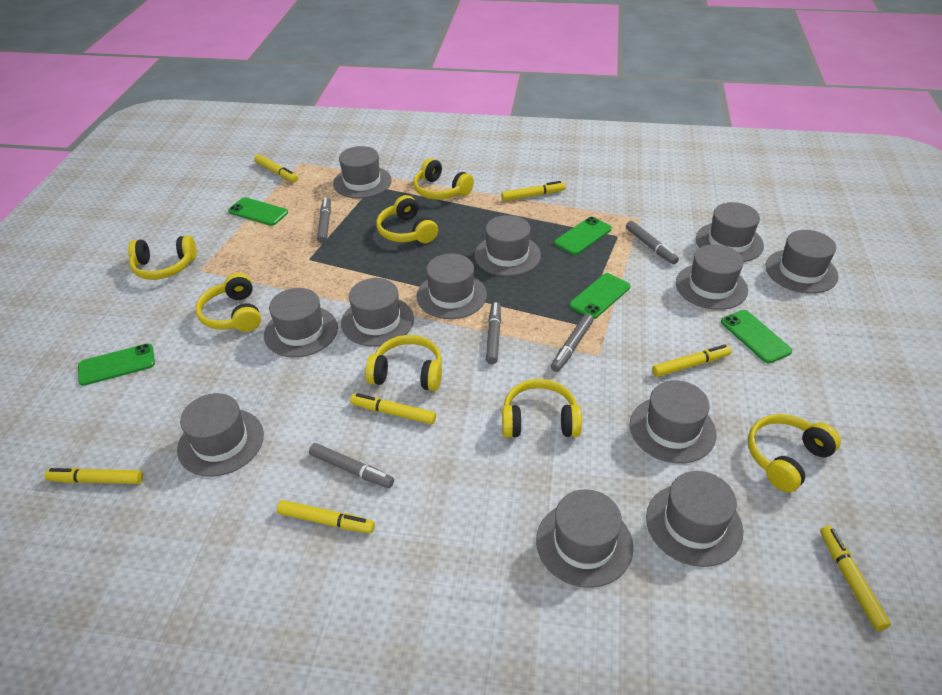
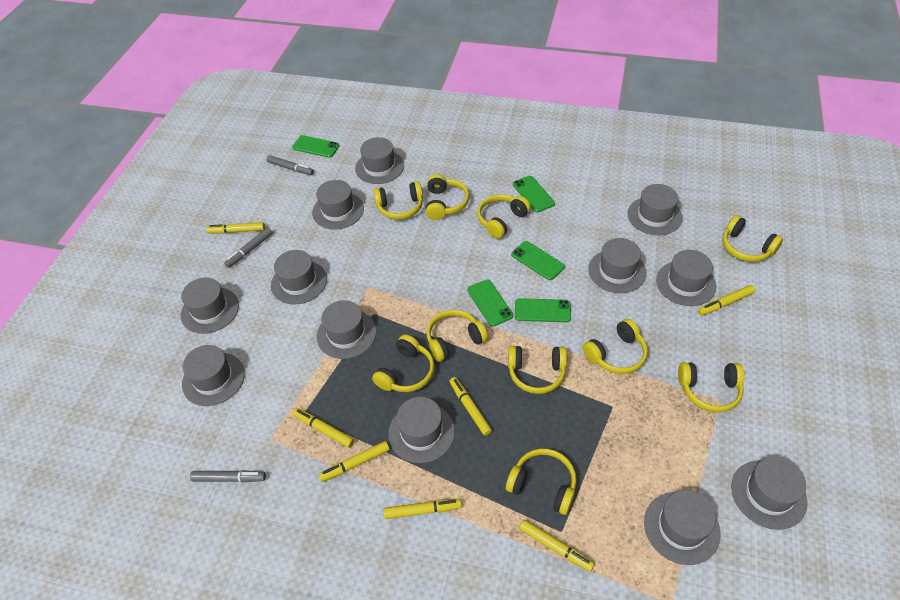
grey marker: 5 -> 3
yellow headphones: 7 -> 10

